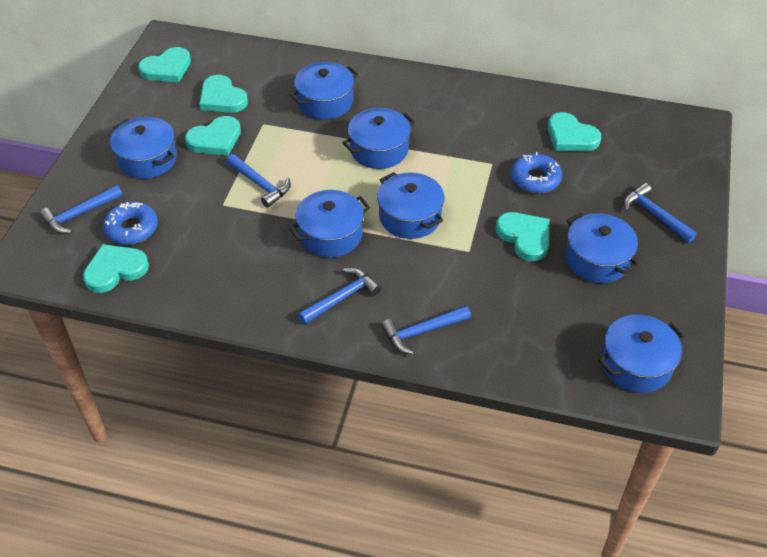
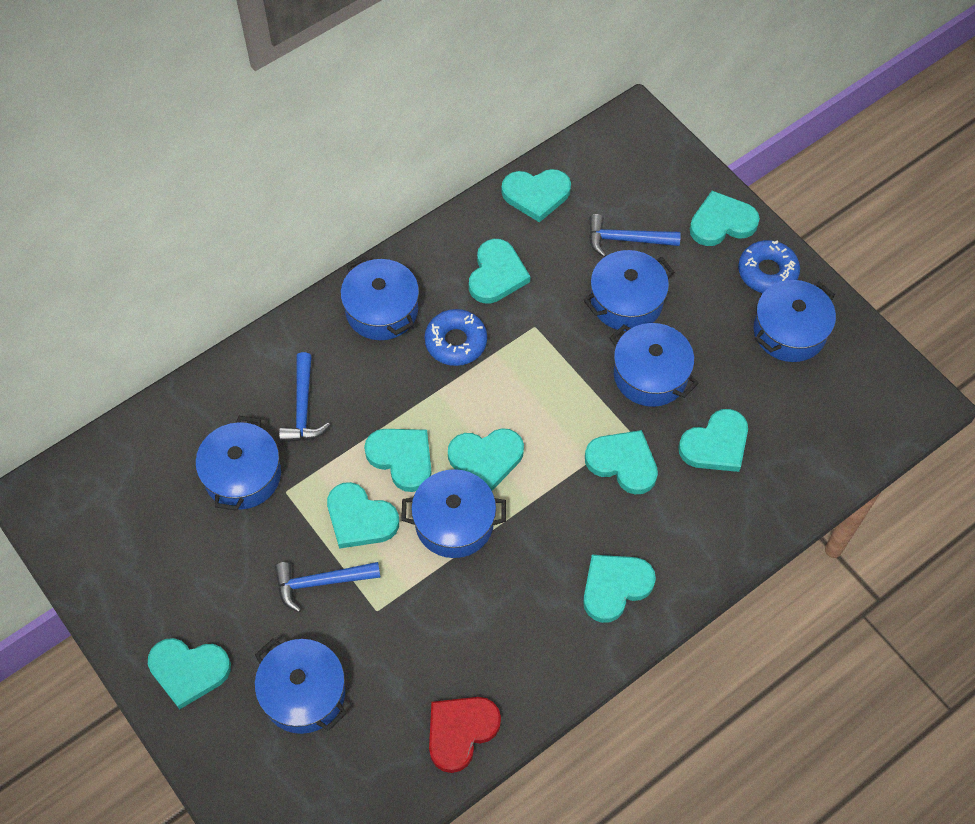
blue hammer: 5 -> 3
red heart: 0 -> 1
turquoise heart: 6 -> 10

